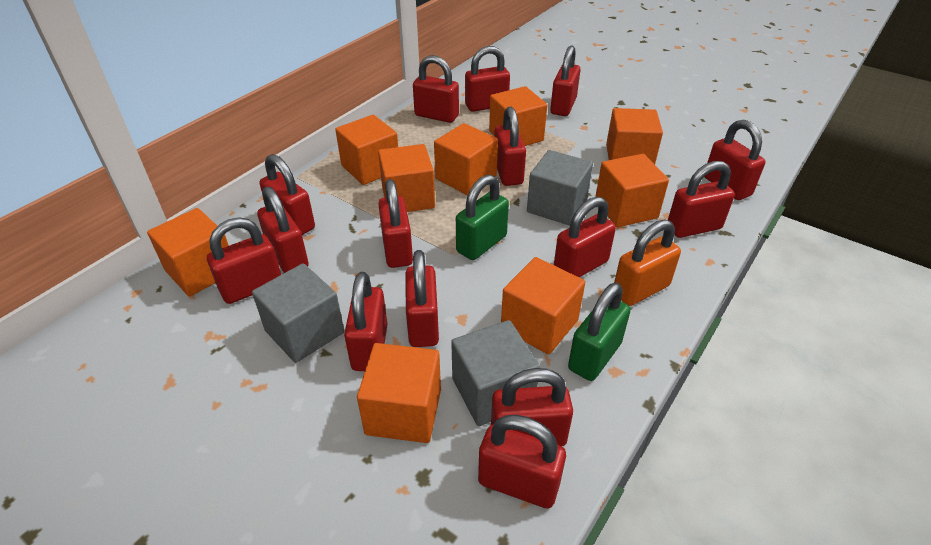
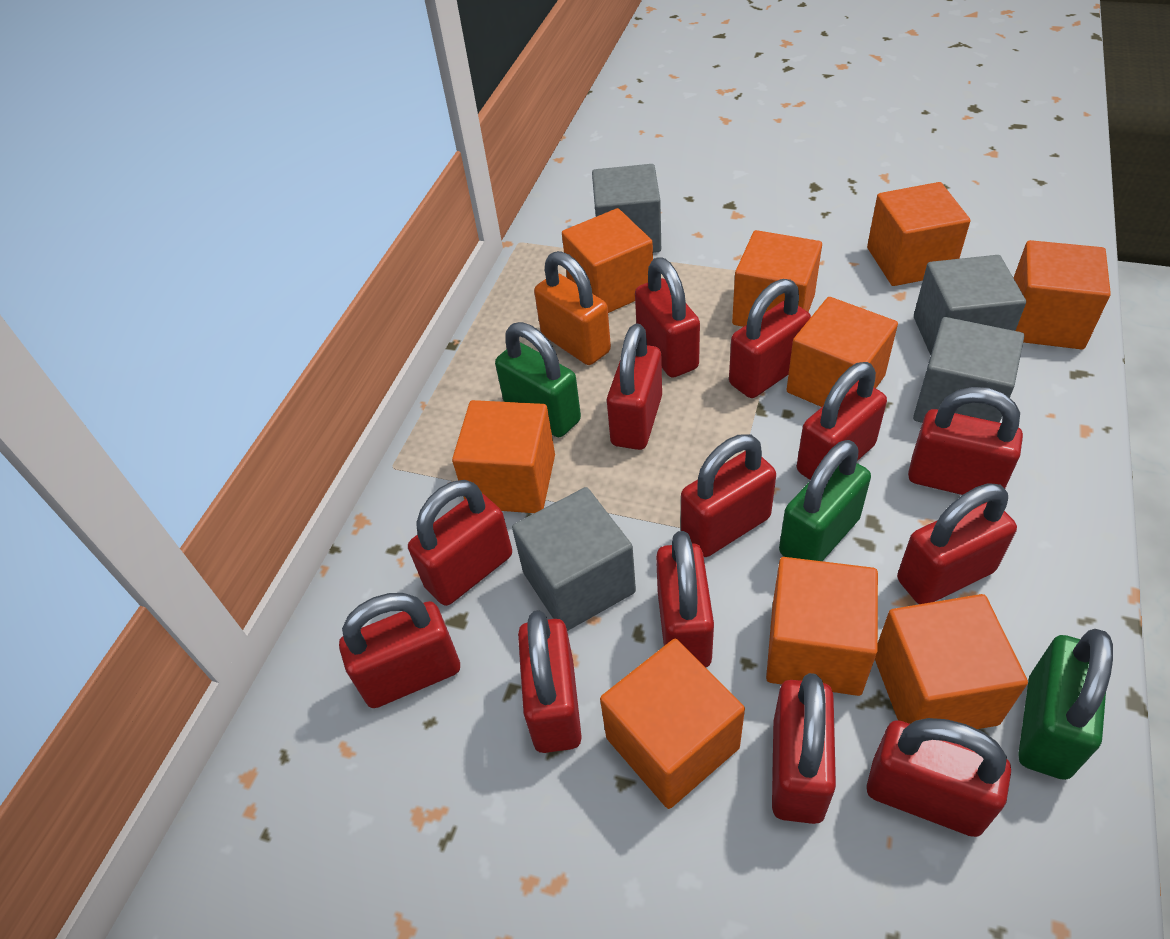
green padlock: 2 -> 3
grey cube: 3 -> 4
red padlock: 15 -> 13

